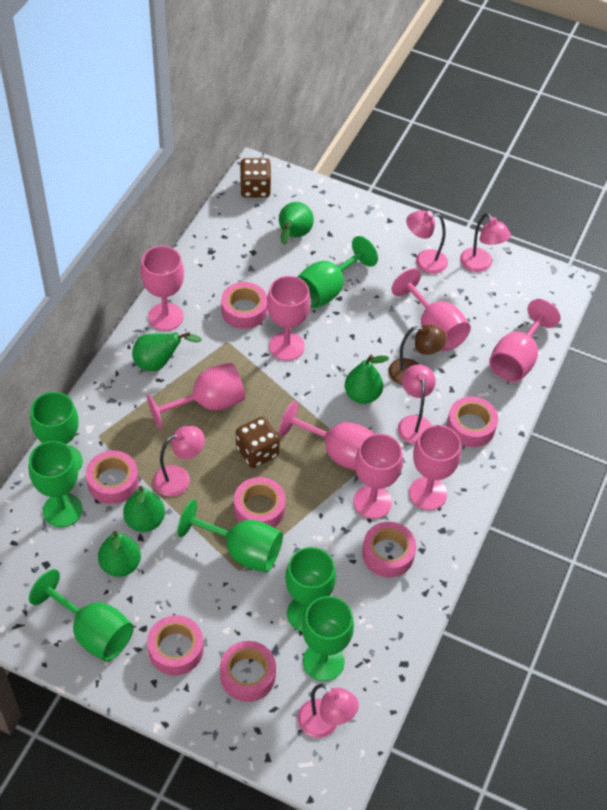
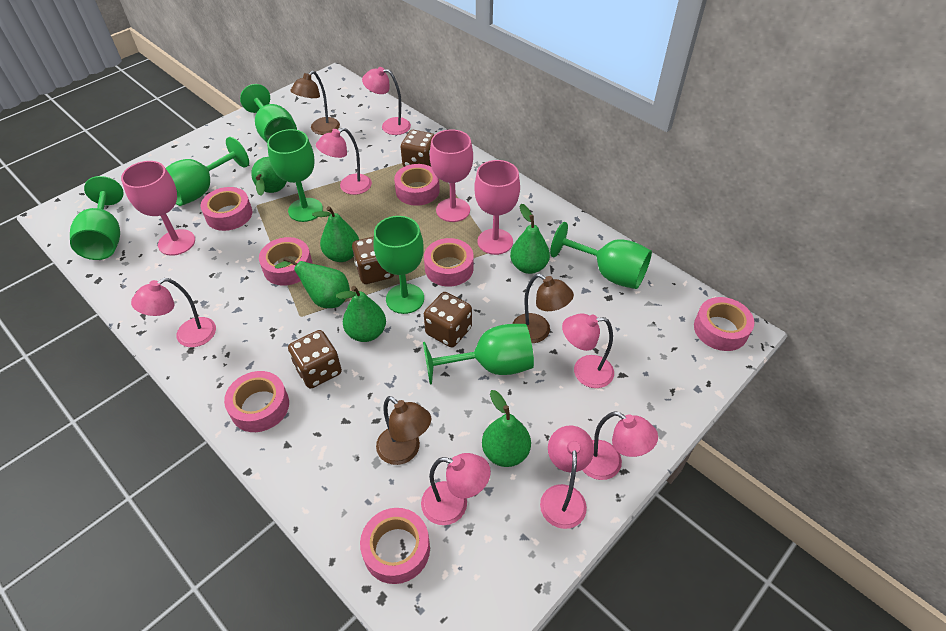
brown dice: 2 -> 4
brown lamp: 1 -> 3
green pear: 5 -> 6
pink goblet: 8 -> 3
pink lamp: 5 -> 7

